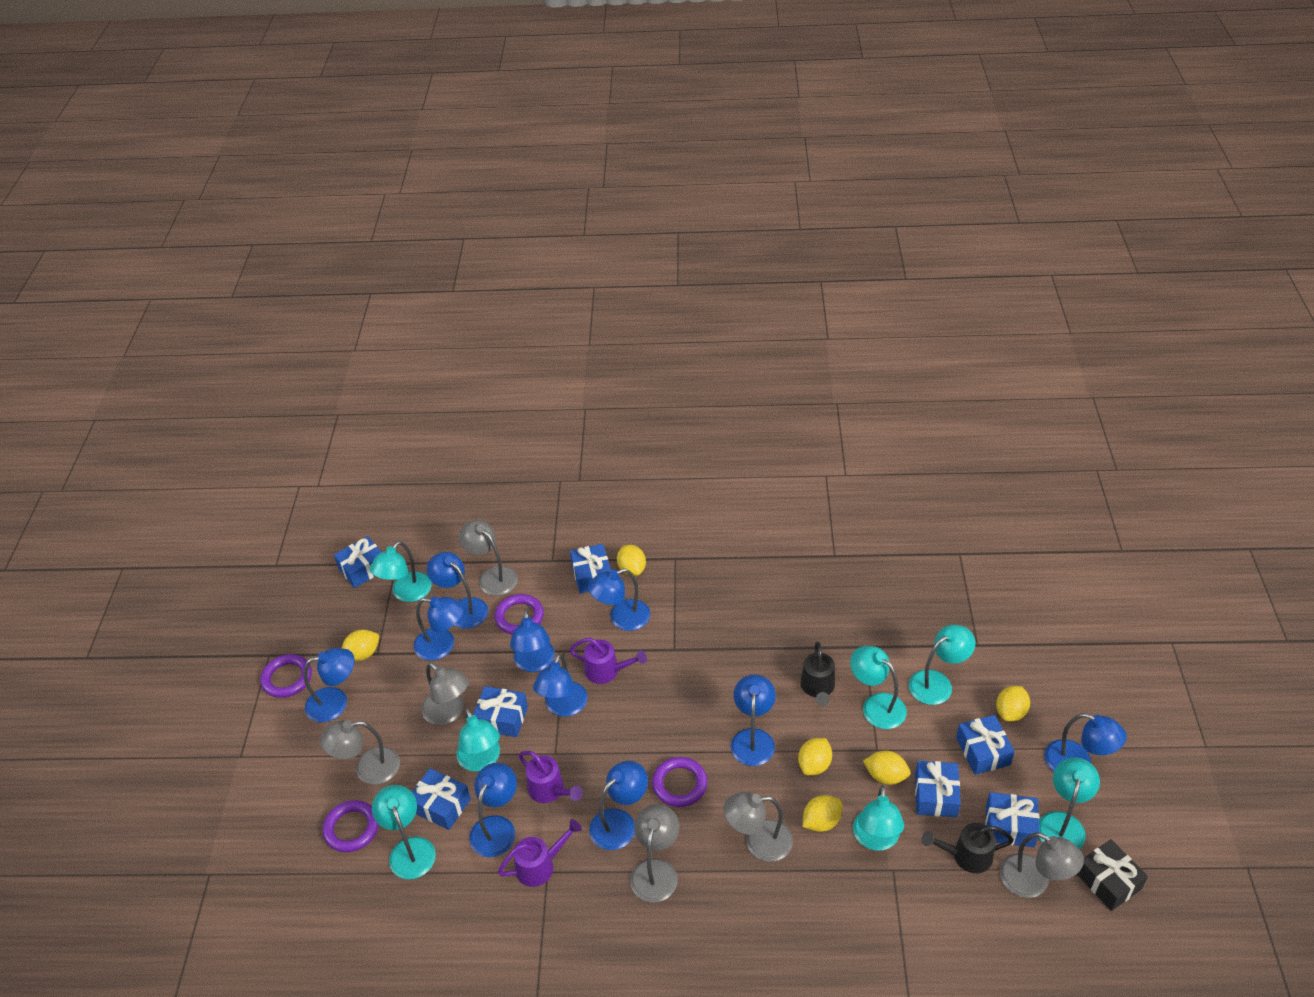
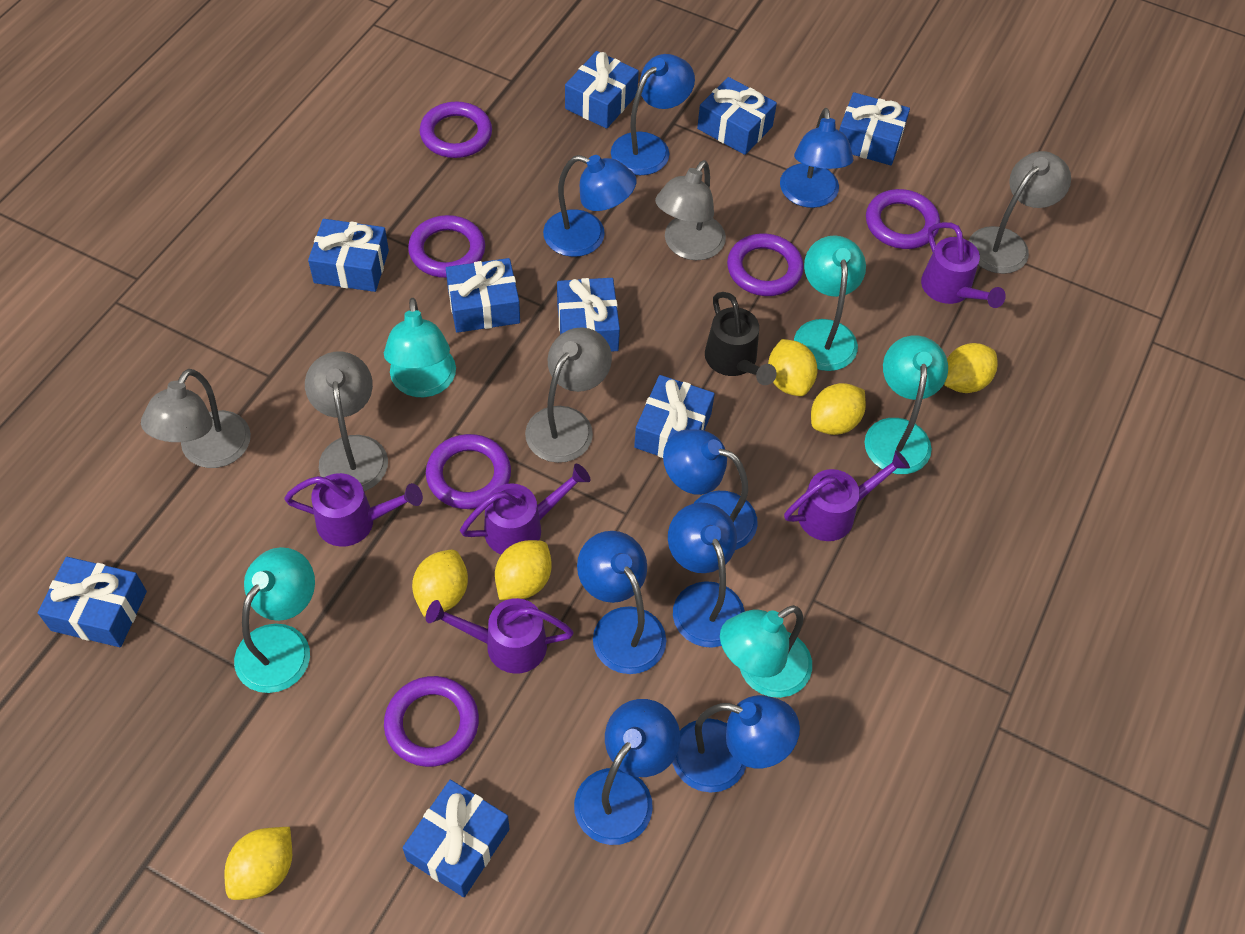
black gift: 1 -> 0
black watering can: 2 -> 1
blue gift: 7 -> 9
blue lamp: 10 -> 8
grey lamp: 6 -> 5
purple ring: 4 -> 6
purple watering can: 3 -> 5
turquoise lamp: 7 -> 5

